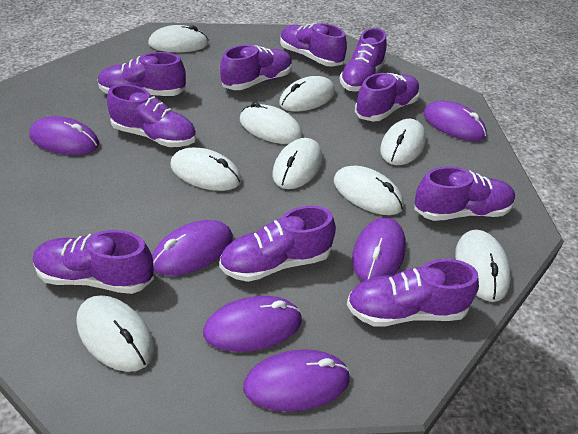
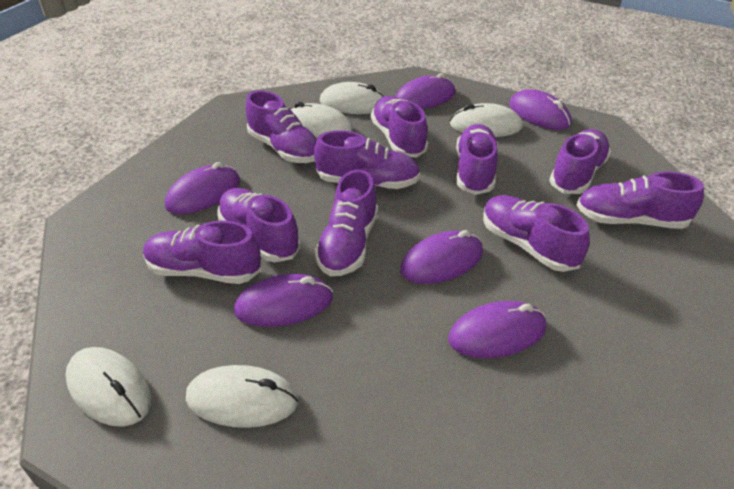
white mouse: 9 -> 5

